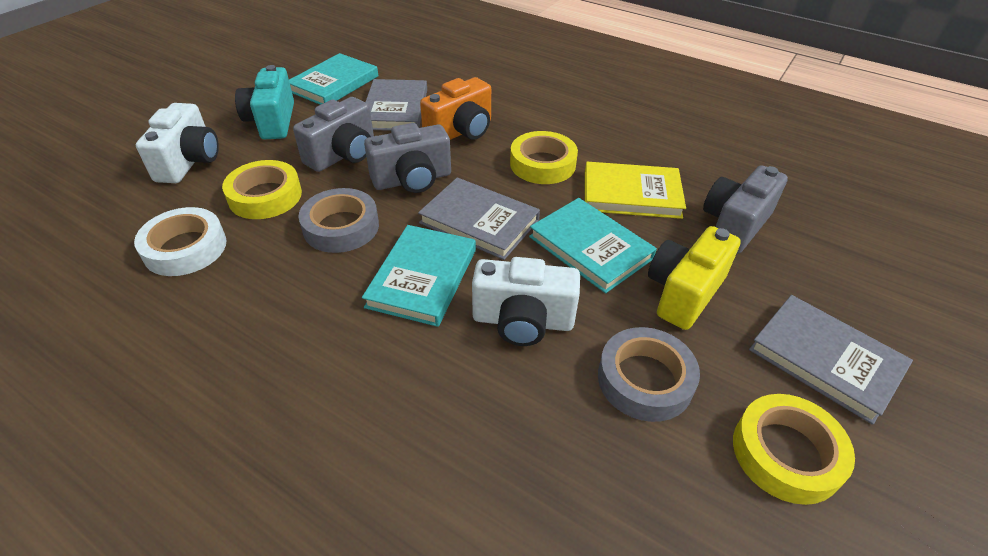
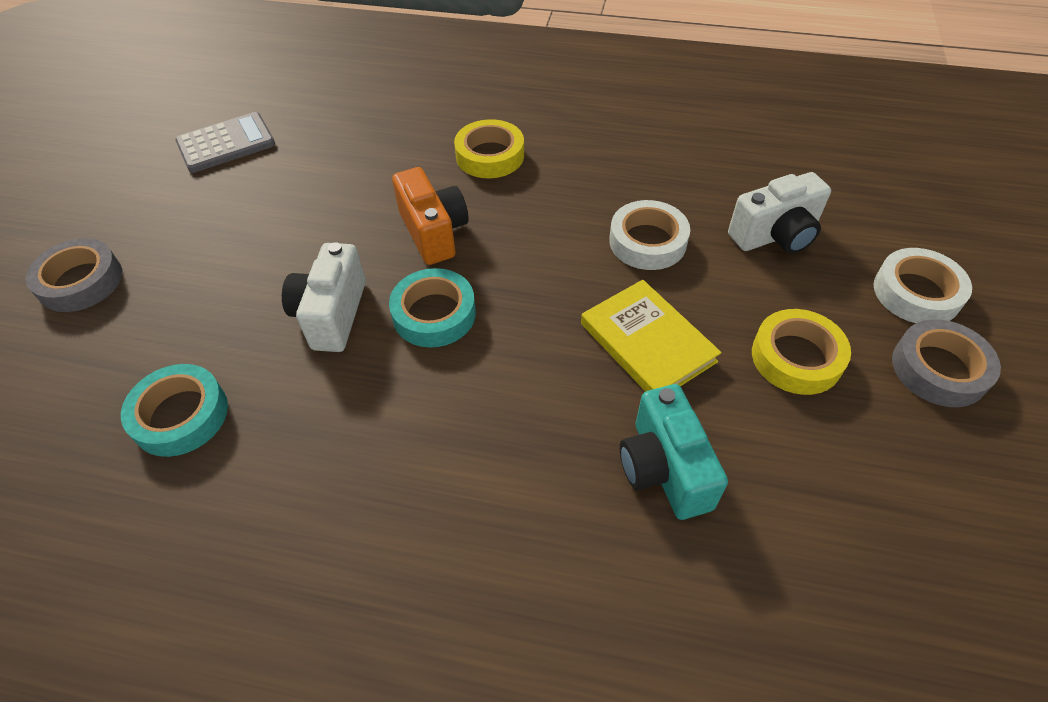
grey book: 3 -> 0
grey calculator: 0 -> 1
grey camera: 3 -> 0
turquoise book: 3 -> 0
turquoise tape: 0 -> 2
white tape: 1 -> 2
yellow camera: 1 -> 0
yellow tape: 3 -> 2

